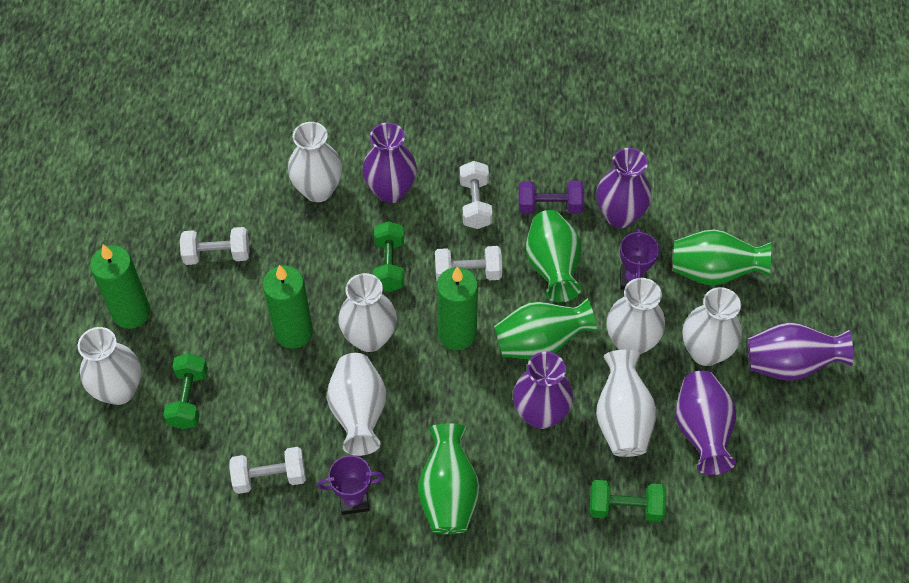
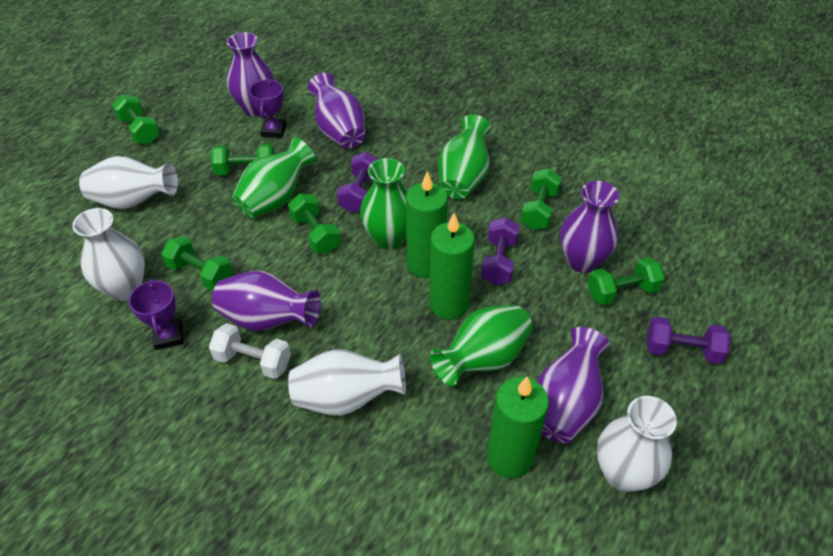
green dumbbell: 3 -> 6
purple dumbbell: 1 -> 3
white dumbbell: 4 -> 1
white vase: 7 -> 4

